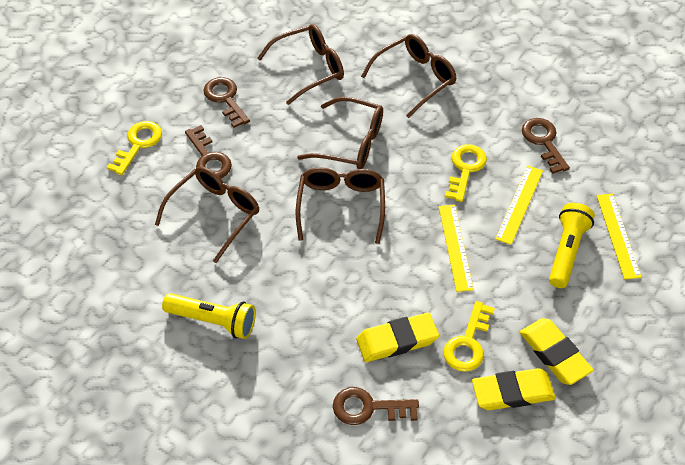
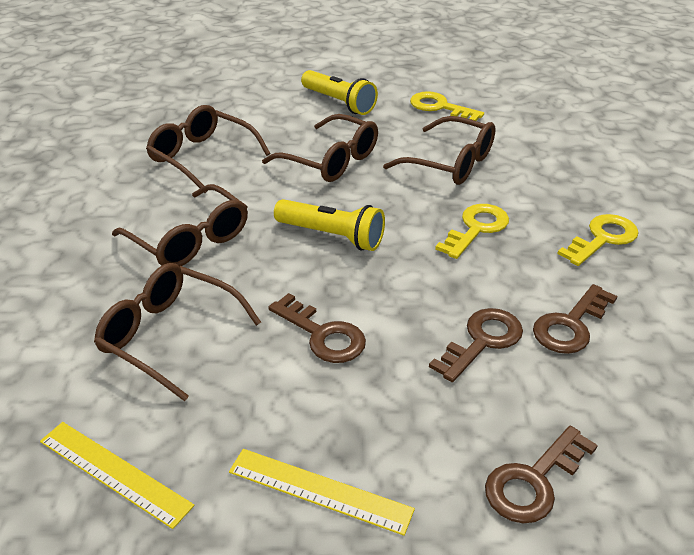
yellow eraser: 3 -> 0
yellow ruler: 3 -> 2

